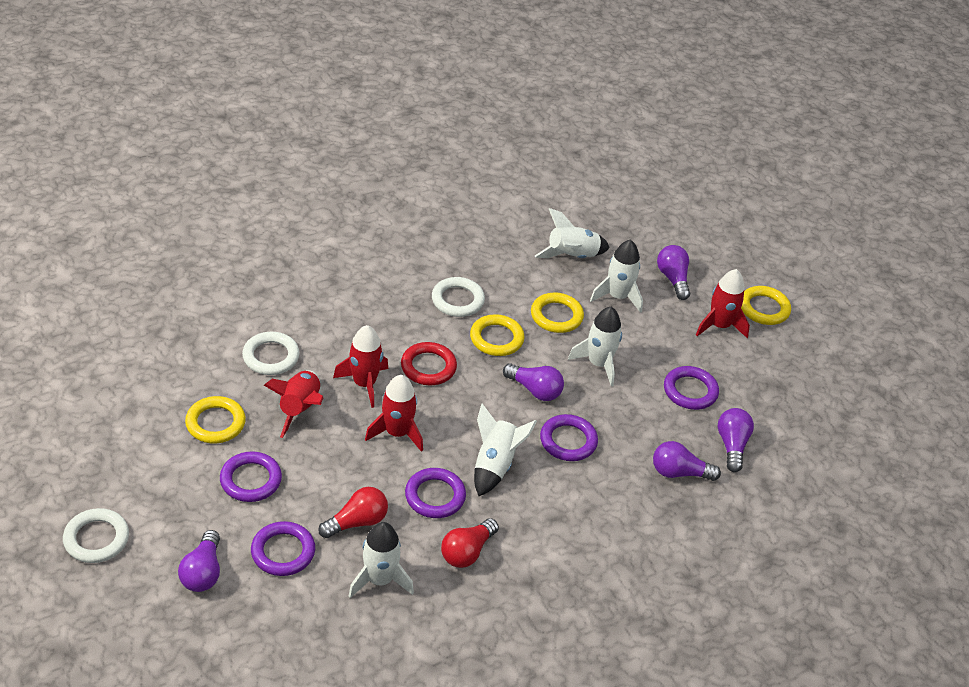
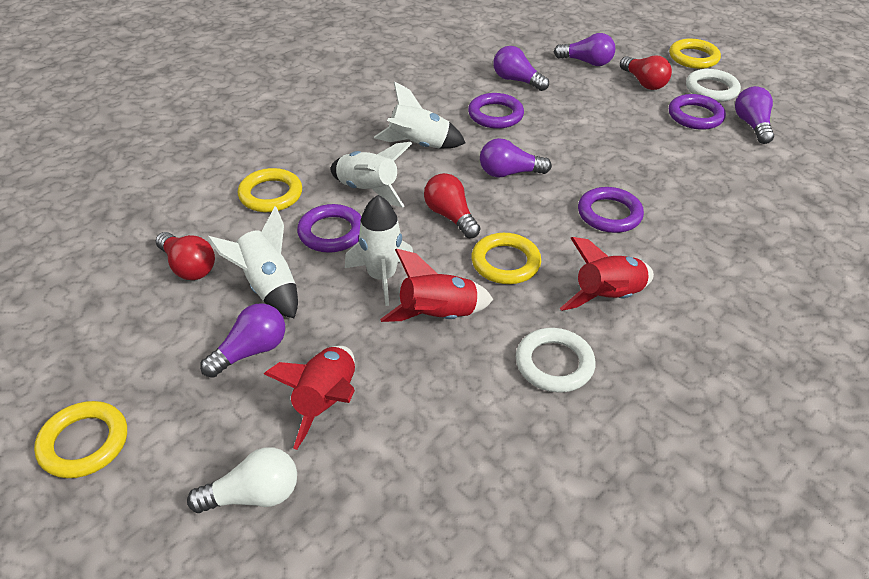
purple ring: 5 -> 4
red light bulb: 2 -> 3
red ring: 1 -> 0
red rocket: 4 -> 3
white light bulb: 0 -> 1
white ring: 3 -> 2
white rocket: 5 -> 4

